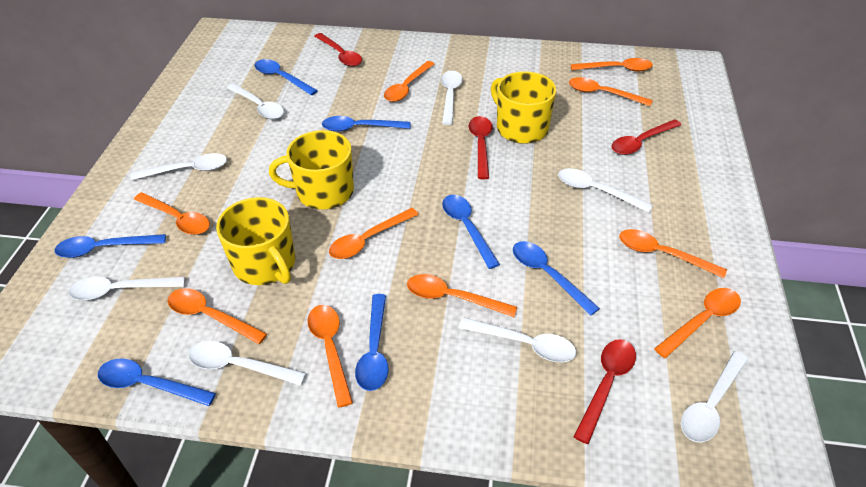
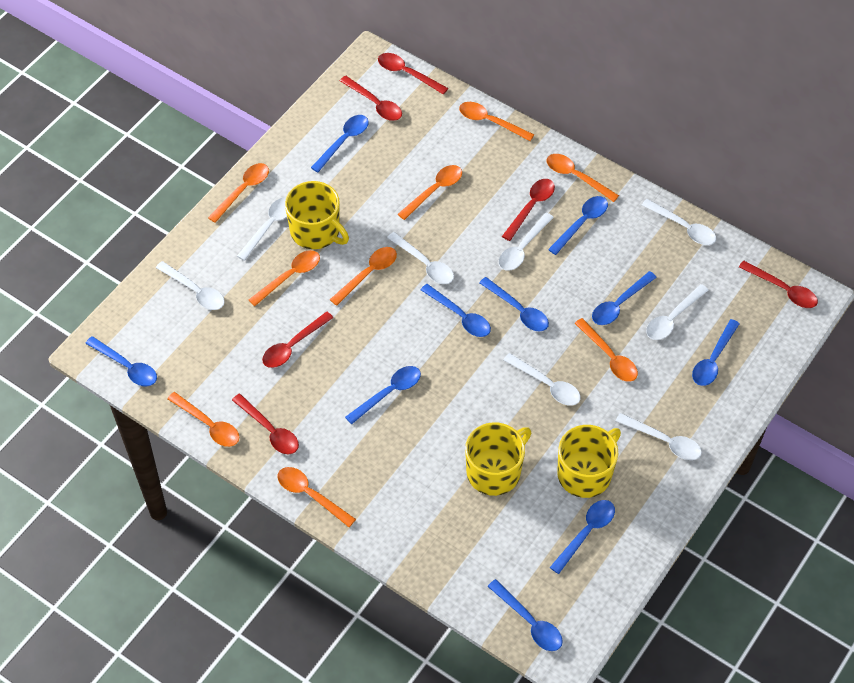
blue spoon: 7 -> 10
orange spoon: 10 -> 9
red spoon: 4 -> 6

